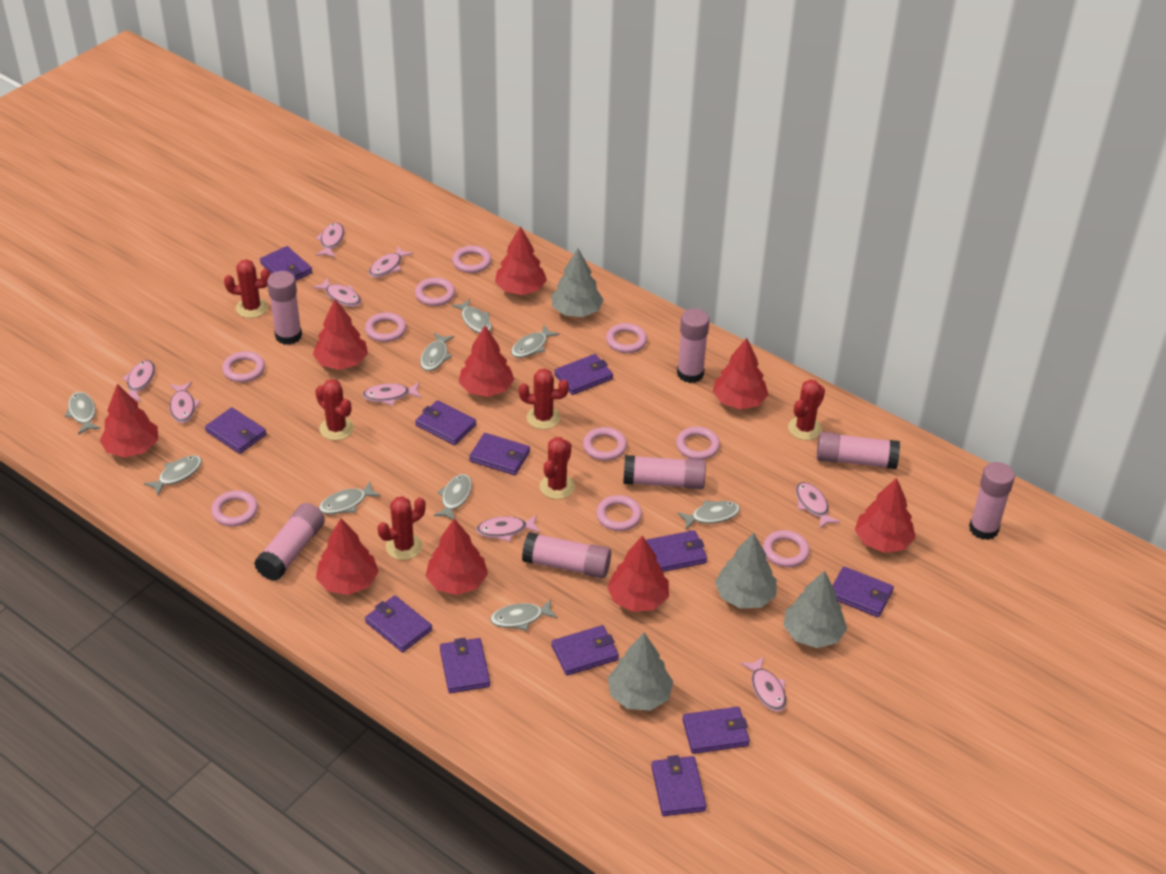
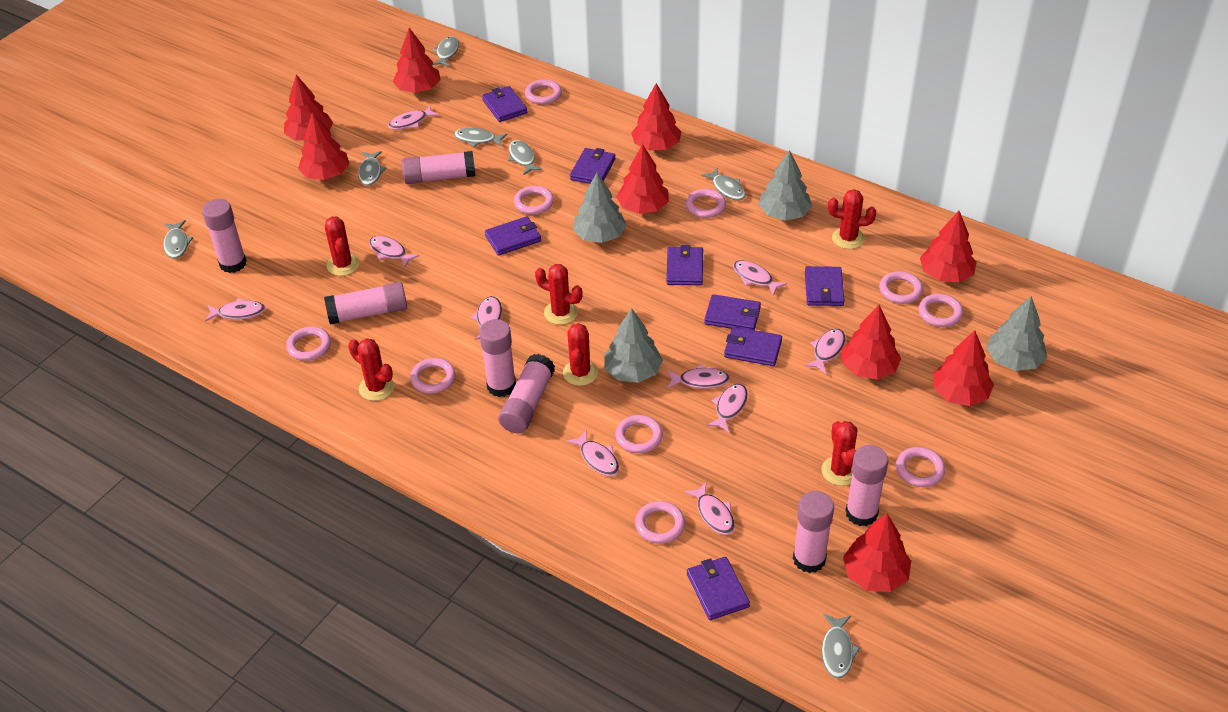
grey fish: 9 -> 7
pink fish: 9 -> 10
purple wallet: 12 -> 8

